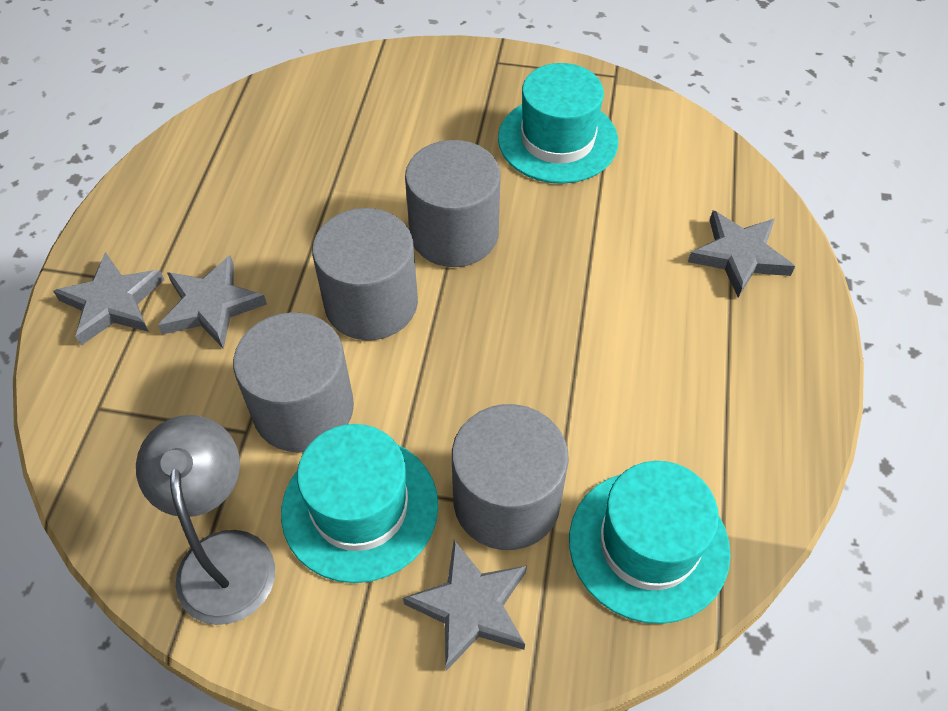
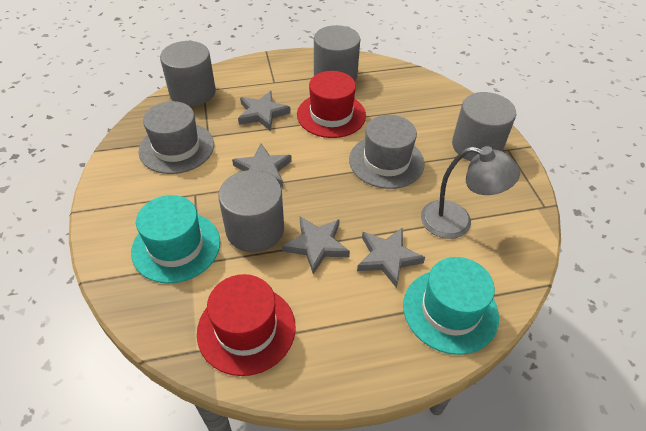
grey hat: 0 -> 2
red hat: 0 -> 2
turquoise hat: 3 -> 2

